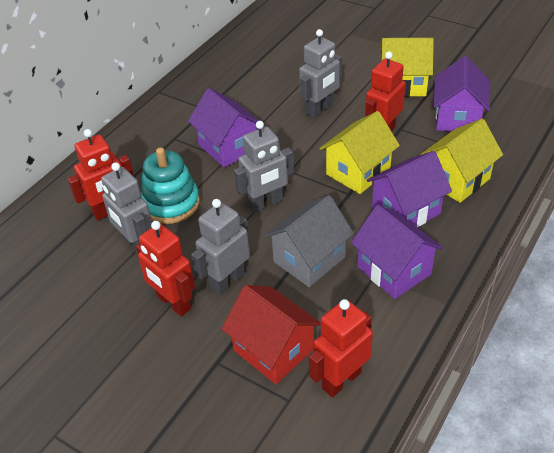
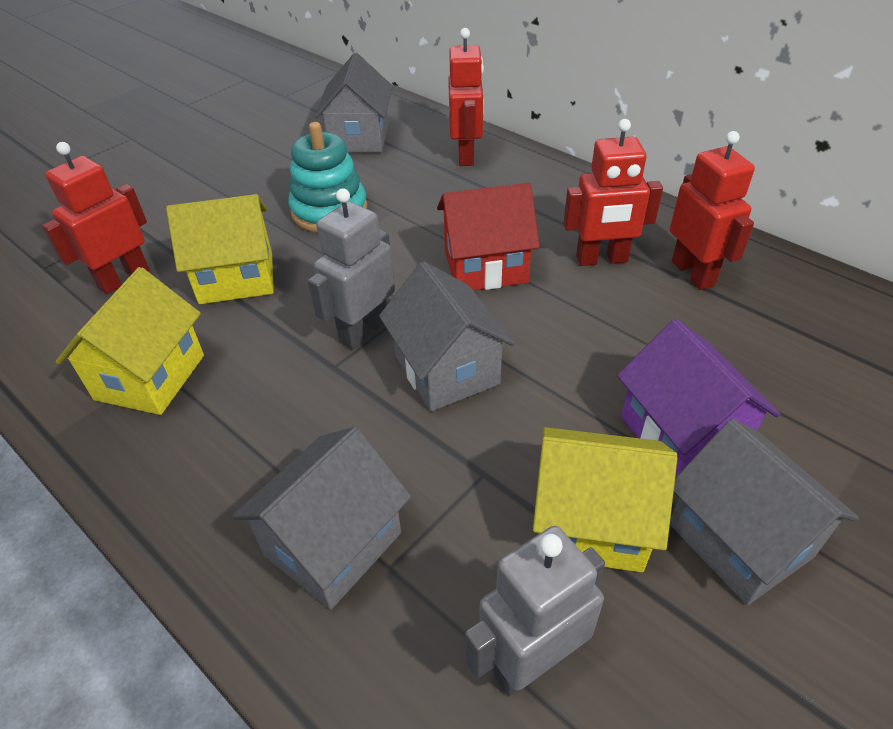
grey house: 1 -> 4
grey robot: 4 -> 2
purple house: 4 -> 1

